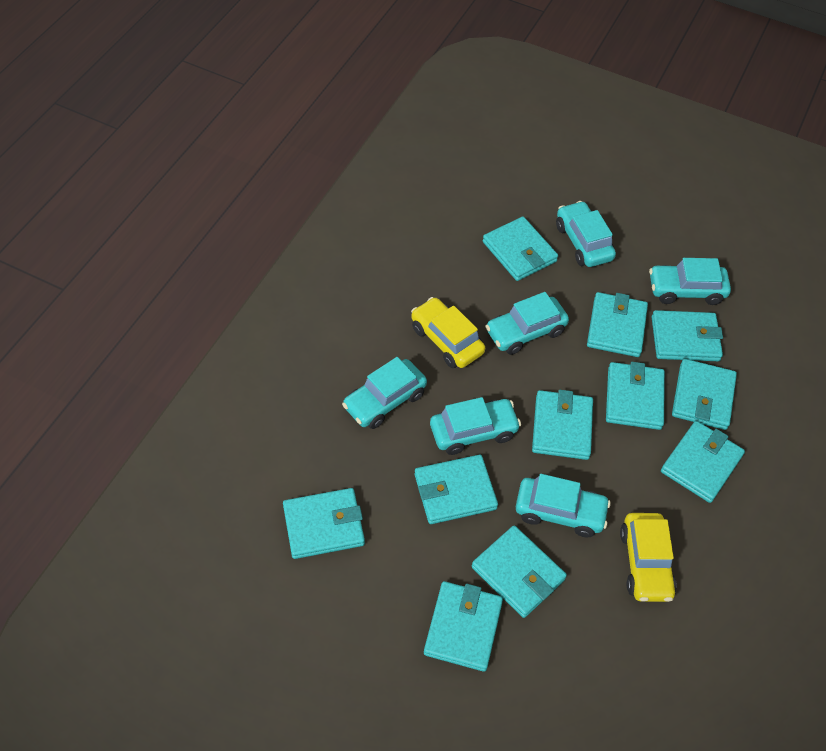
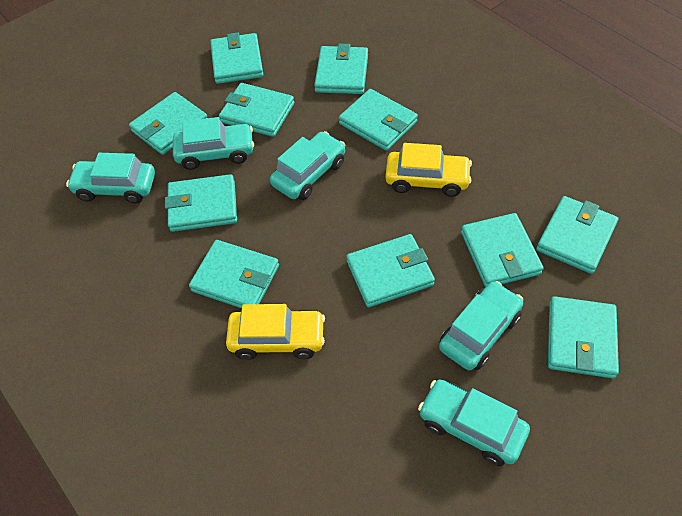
turquoise car: 6 -> 5

